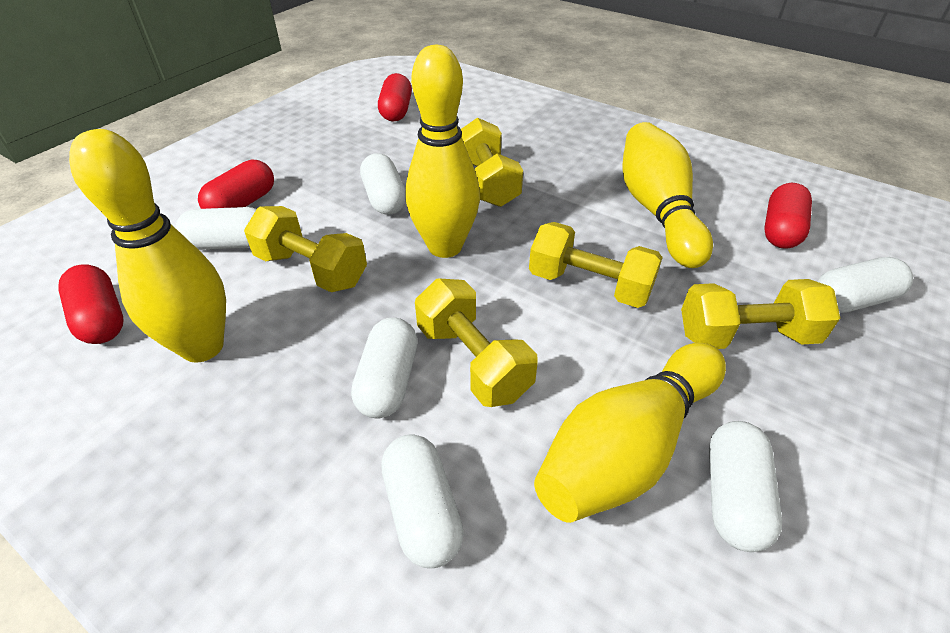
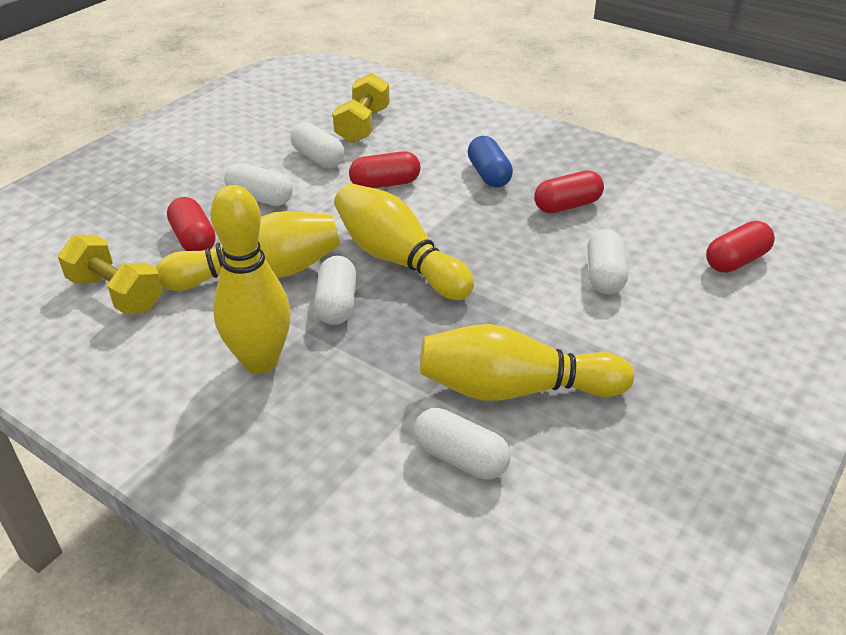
blue capsule: 0 -> 1
white capsule: 6 -> 5
yellow dumbbell: 5 -> 2

